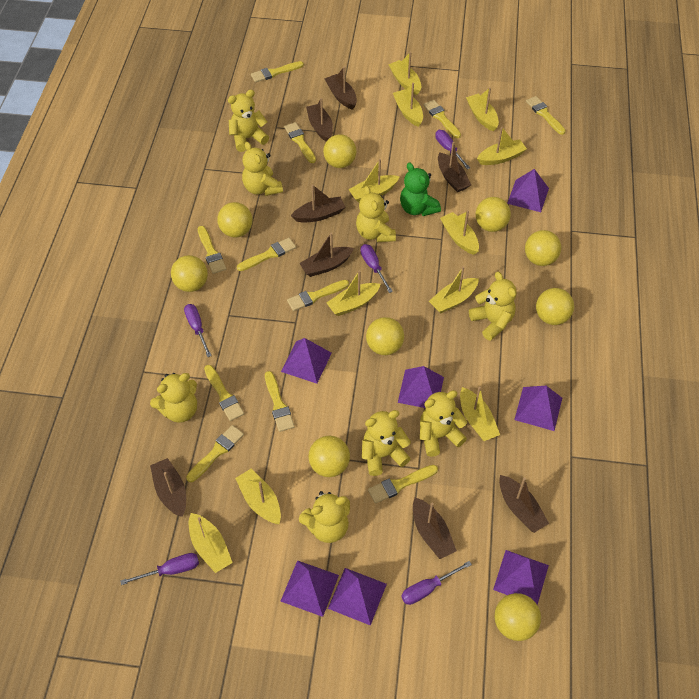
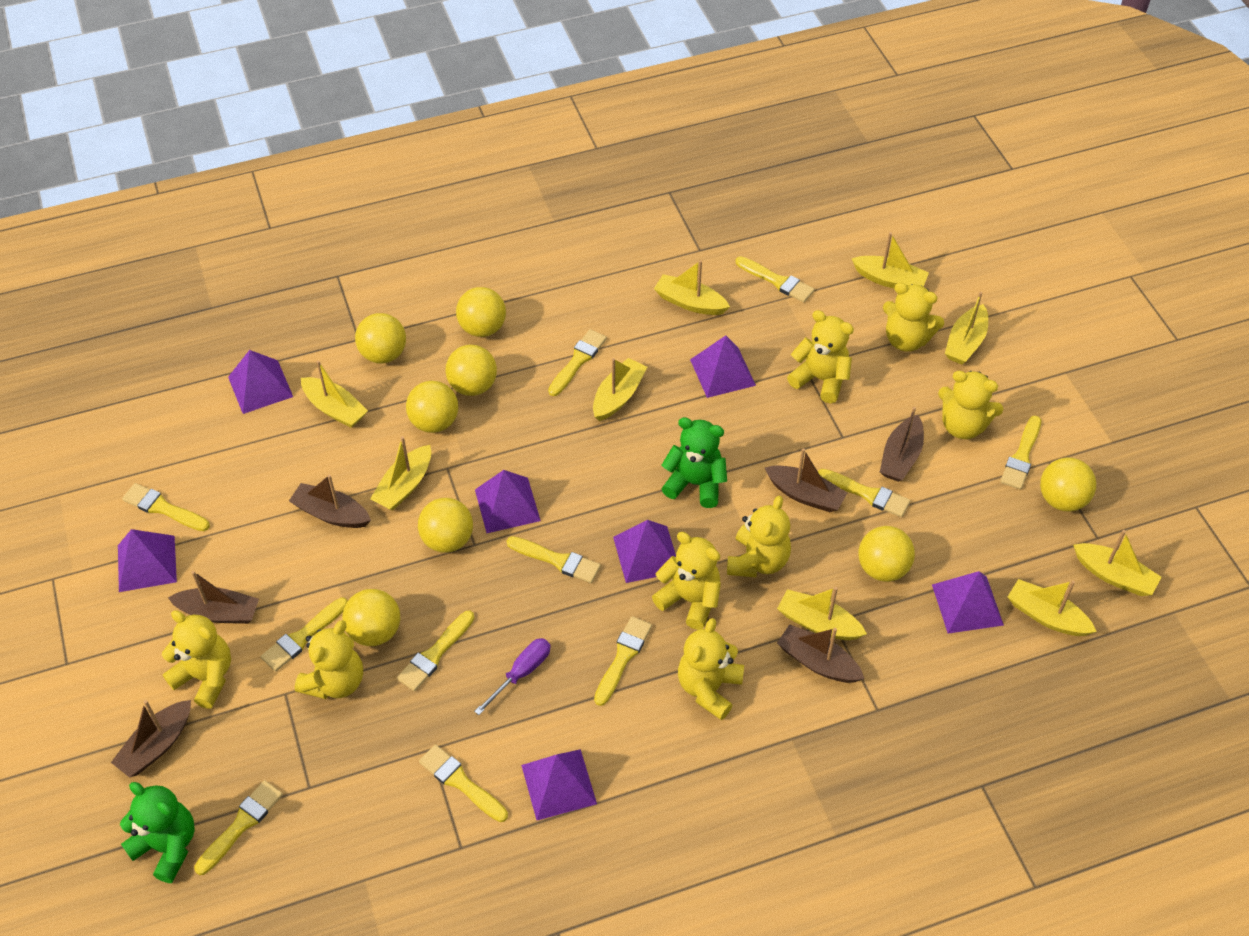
brown boat: 8 -> 6
green teddy bear: 1 -> 2
purple screwdriver: 5 -> 1
yellow ball: 9 -> 8
yellow boat: 11 -> 9

